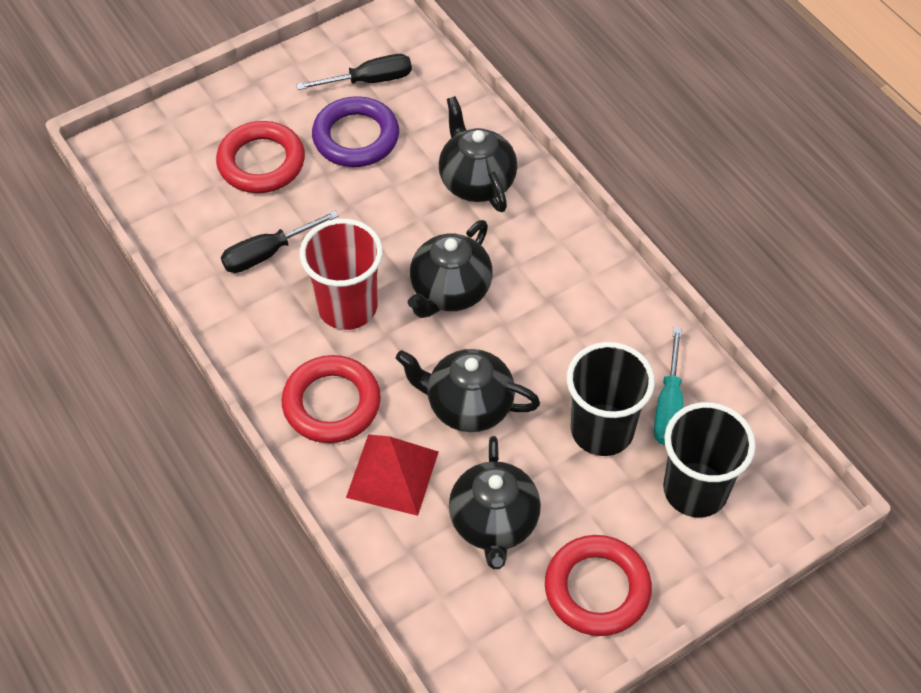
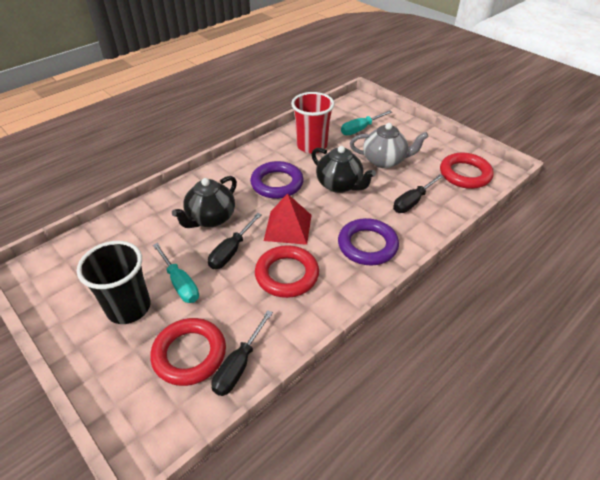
black cup: 2 -> 1
black screwdriver: 2 -> 3
black teapot: 4 -> 2
grey teapot: 0 -> 1
purple ring: 1 -> 2
turquoise screwdriver: 1 -> 2

